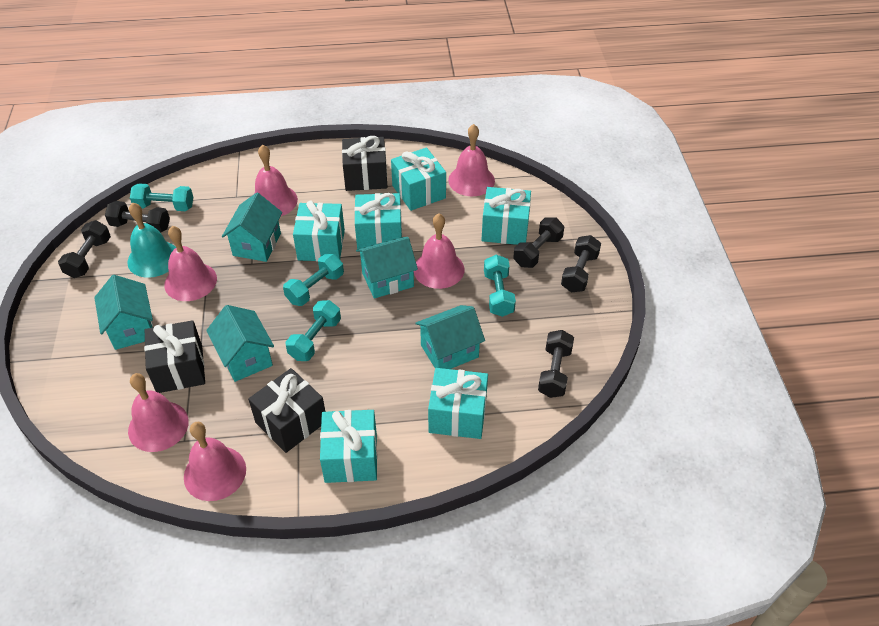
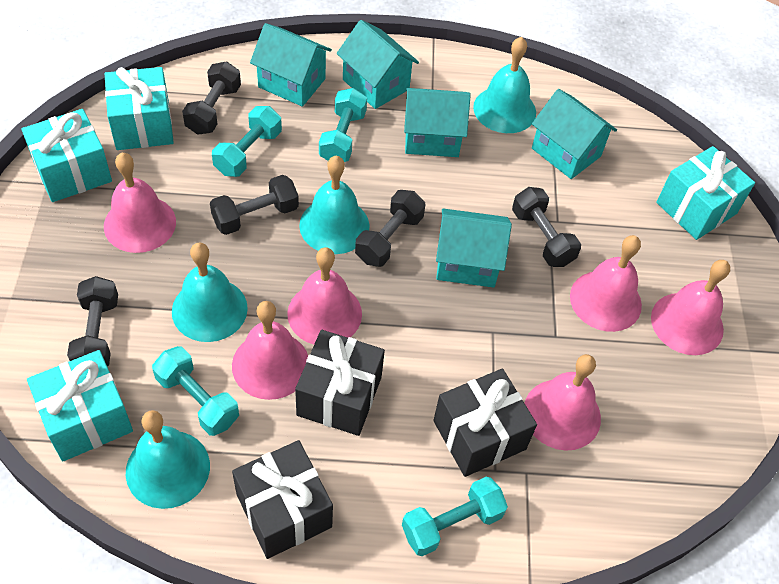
turquoise bell: 1 -> 4
turquoise gift: 6 -> 4

